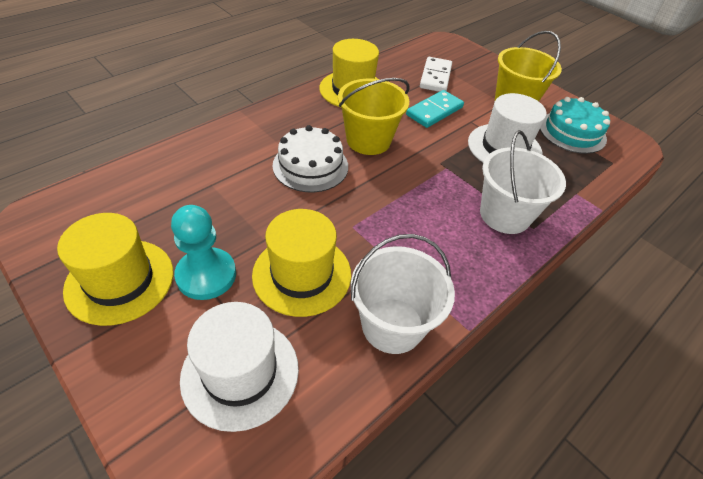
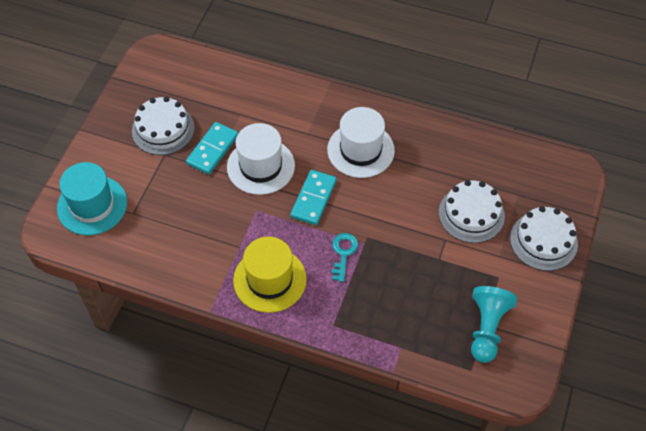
turquoise cake: 1 -> 0
turquoise domino: 1 -> 2
turquoise hat: 0 -> 1
turquoise key: 0 -> 1
white bucket: 2 -> 0
white cake: 1 -> 3
white domino: 1 -> 0
yellow bucket: 2 -> 0
yellow hat: 3 -> 1

